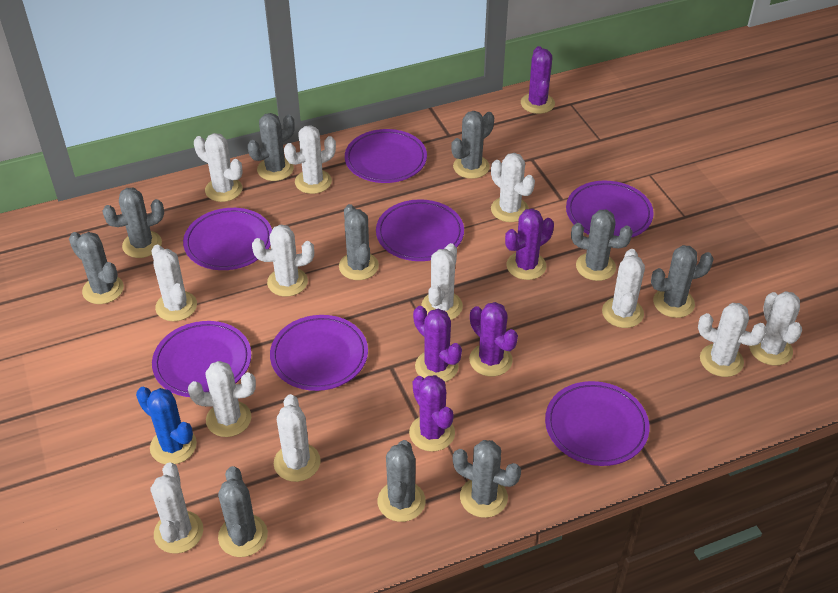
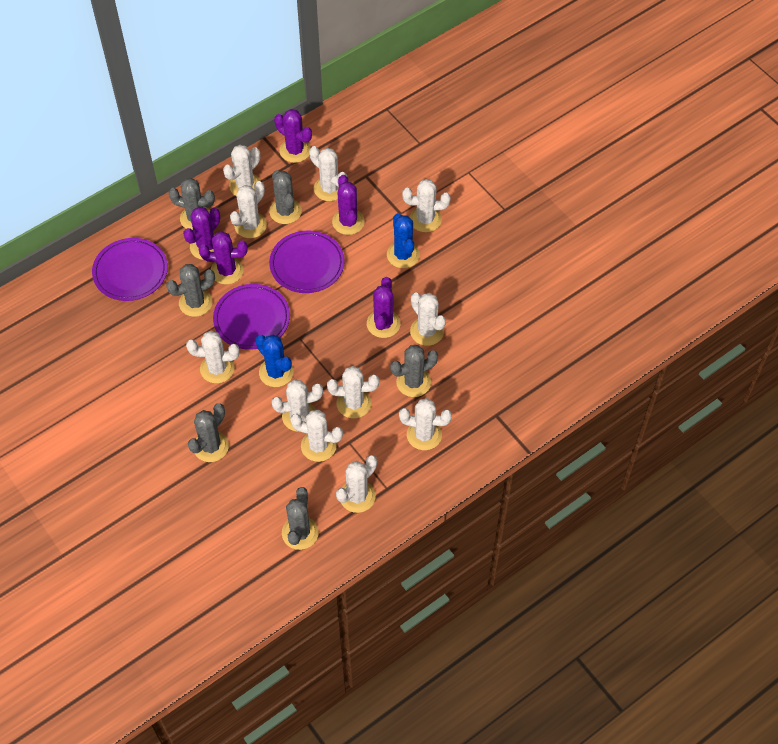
blue cactus: 1 -> 2
grey cactus: 10 -> 6
purple plate: 7 -> 3
white cactus: 12 -> 11

